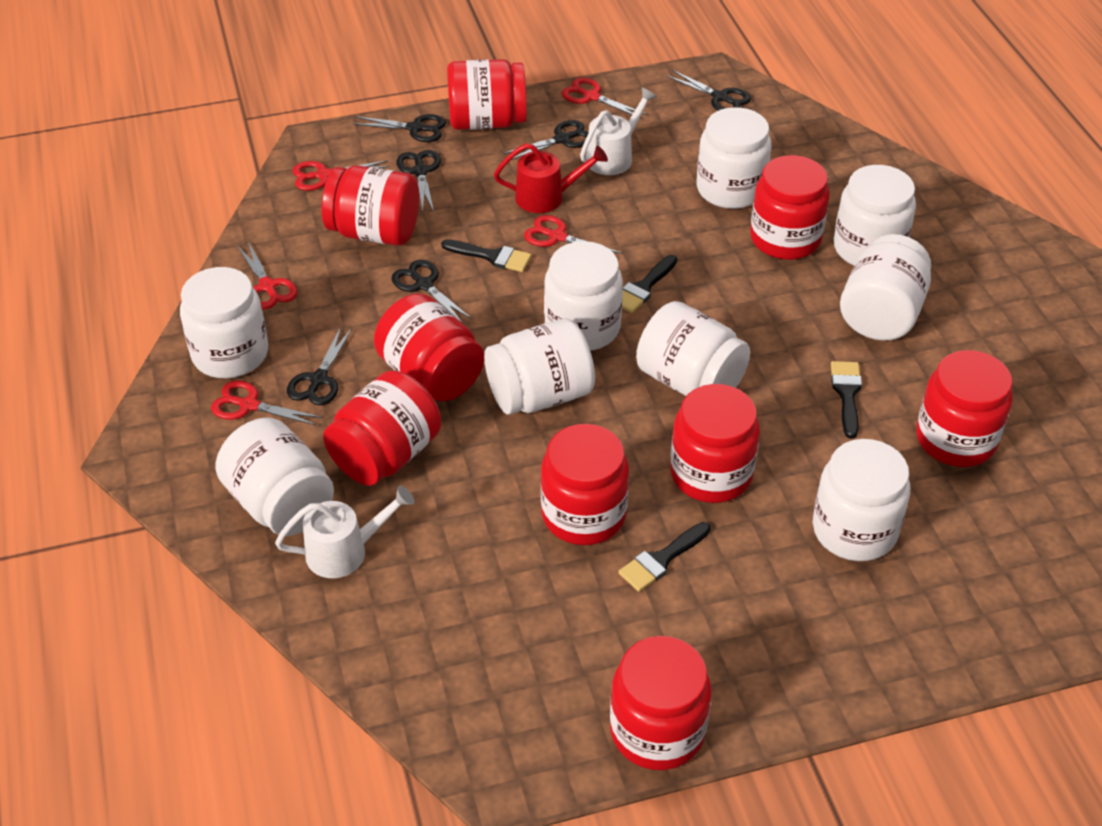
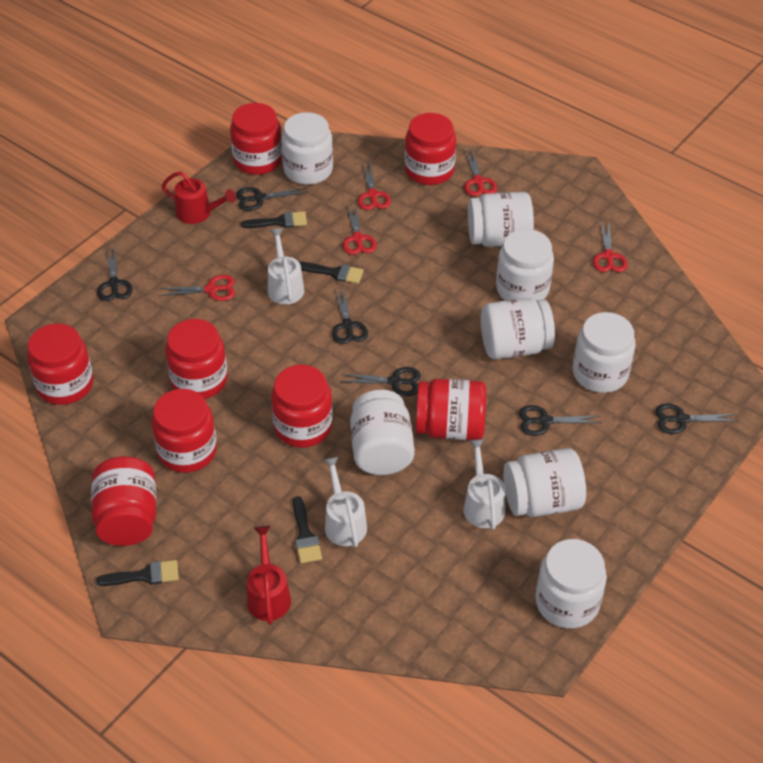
red jar: 9 -> 8
red watering can: 1 -> 2
white jar: 9 -> 8
white watering can: 2 -> 3

